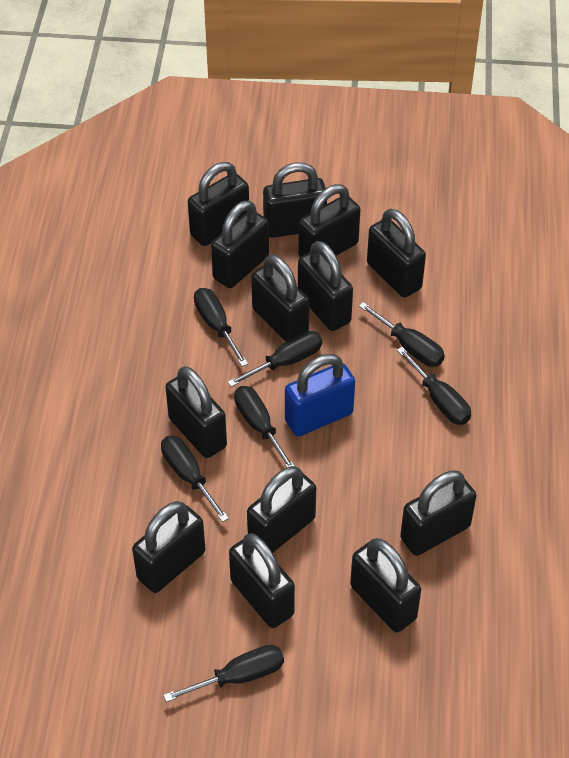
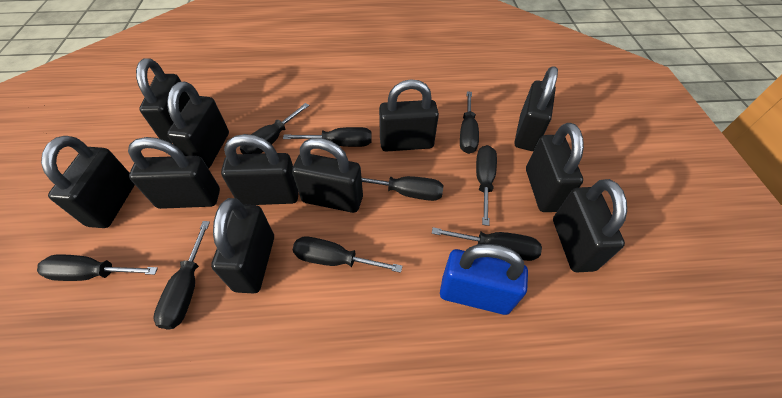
black padlock: 13 -> 11
black screwdriver: 7 -> 9

